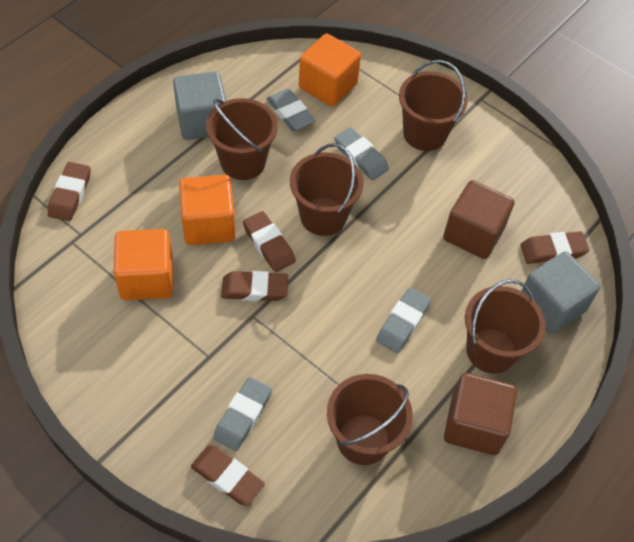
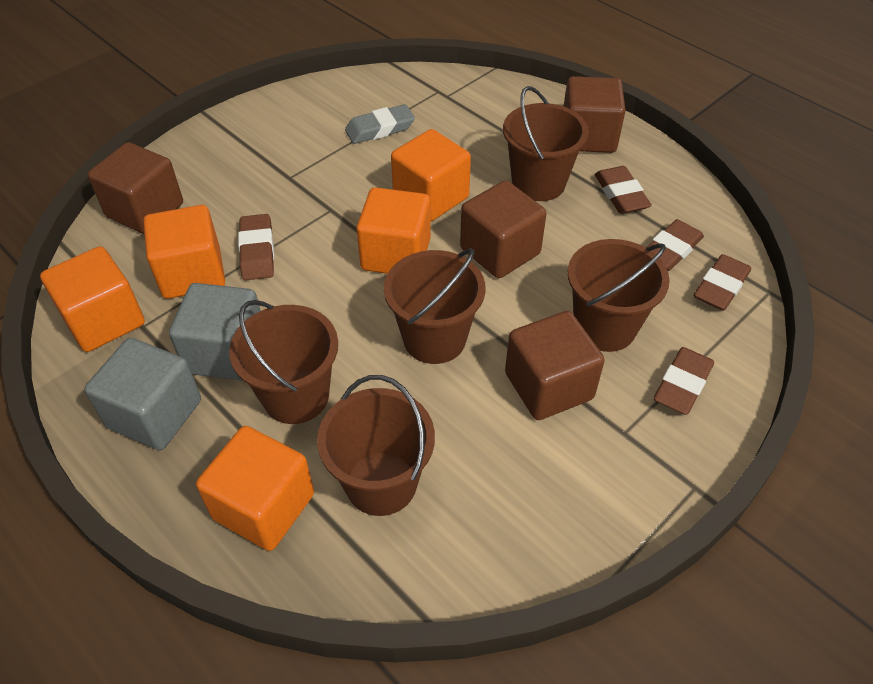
brown cube: 2 -> 4
grey eraser: 4 -> 1
orange cube: 3 -> 5

